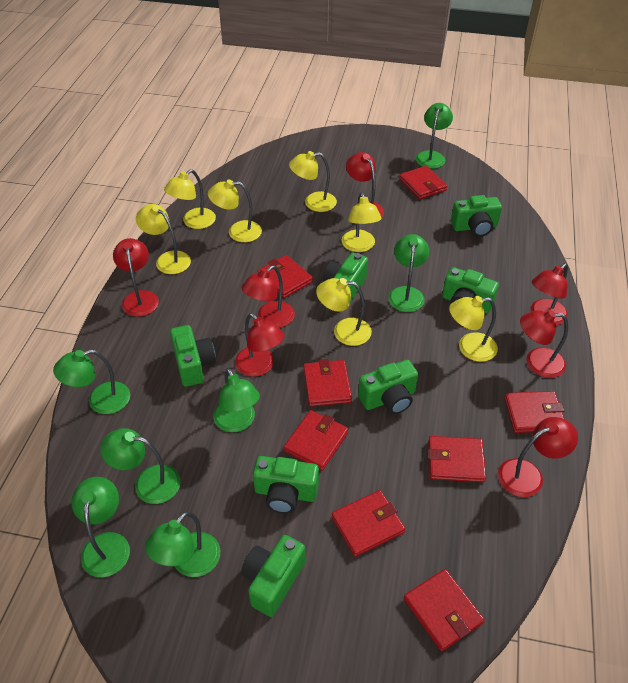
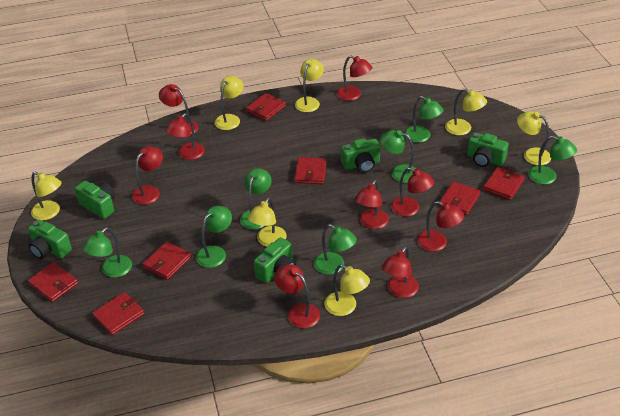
green camera: 7 -> 5
red lamp: 7 -> 9
red wallet: 8 -> 7

